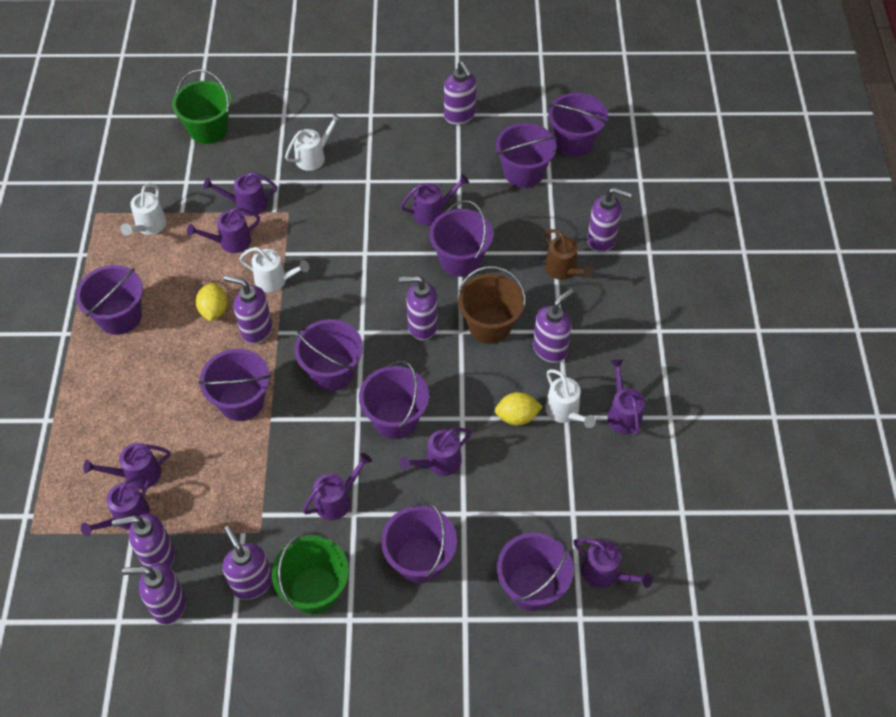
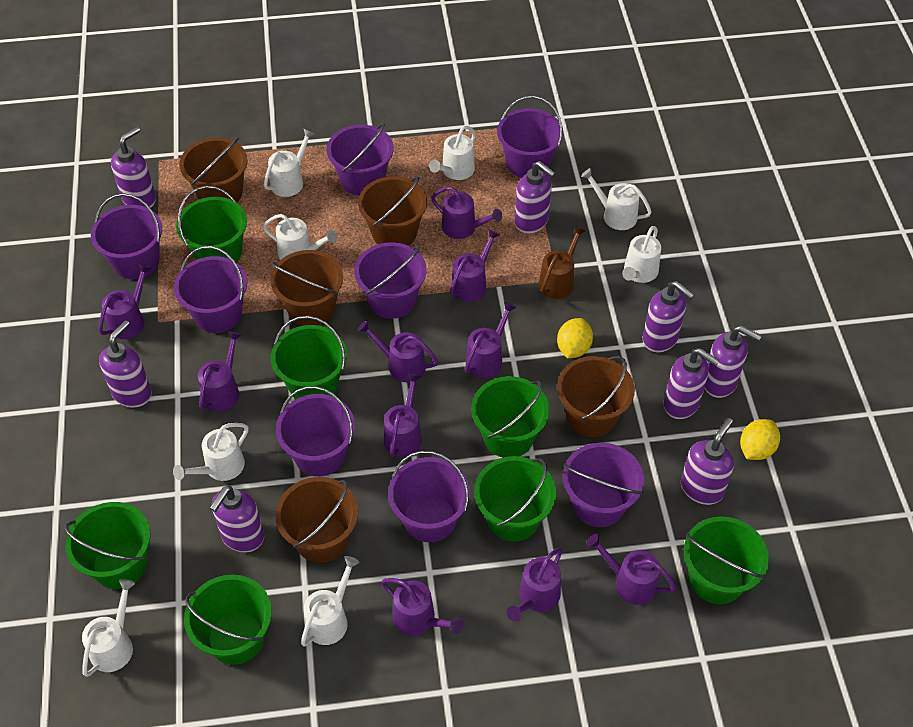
brown bucket: 1 -> 5
green bucket: 2 -> 7
purple bucket: 9 -> 8
purple watering can: 9 -> 10
white watering can: 4 -> 8

